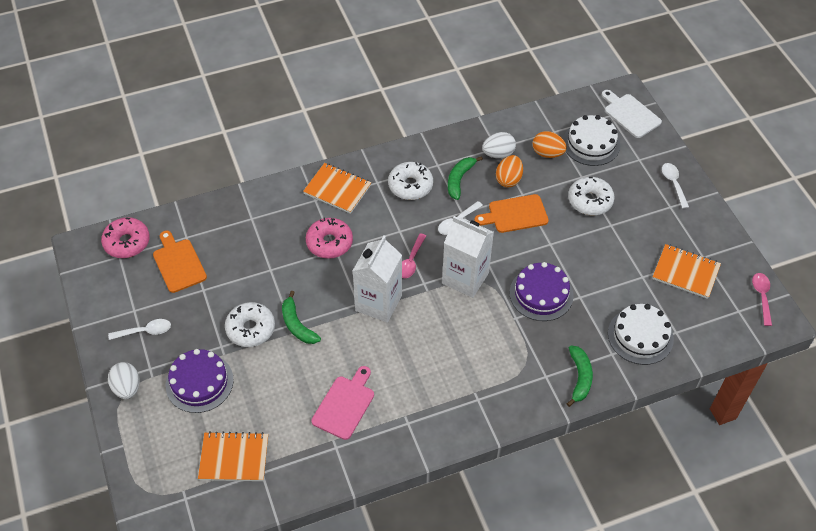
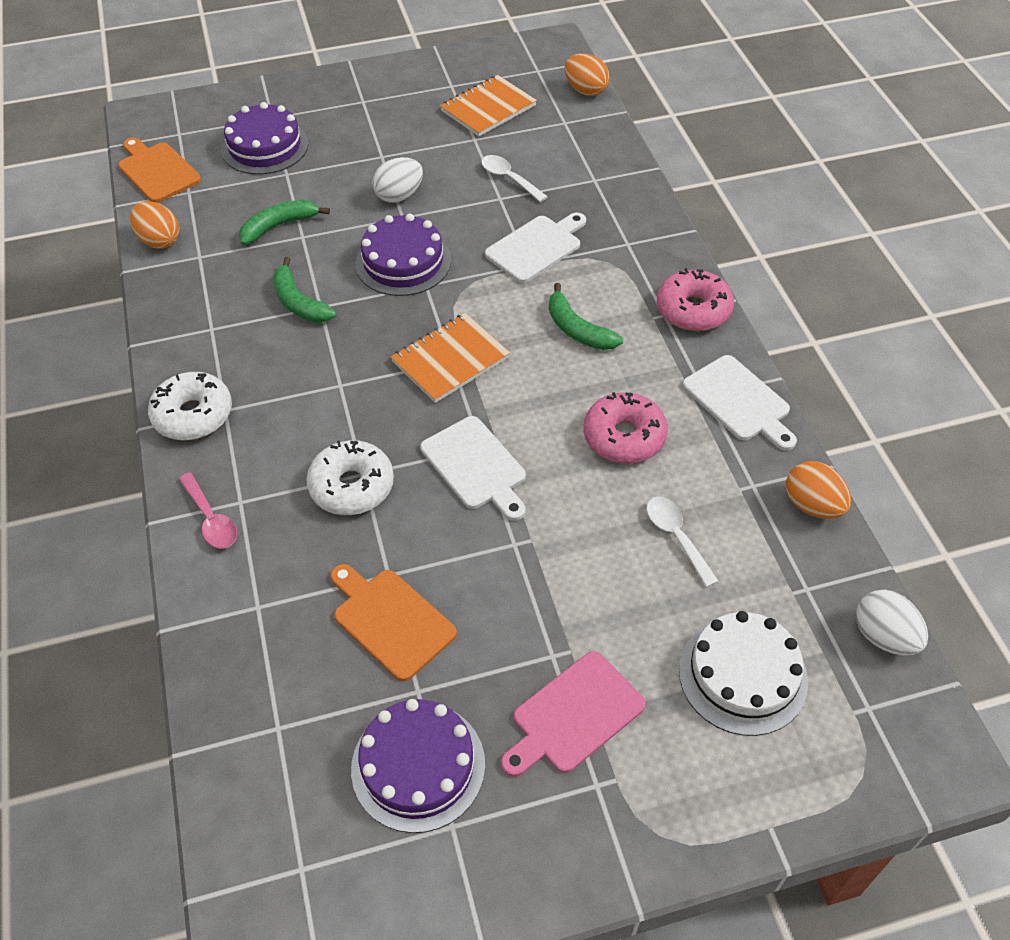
orange egg: 2 -> 3
orange notebook: 3 -> 2
pink spoon: 2 -> 1
purple cake: 2 -> 3
white cake: 2 -> 1
white carton: 2 -> 0
white cutting board: 1 -> 3
white donut: 3 -> 2
white spoon: 3 -> 2

